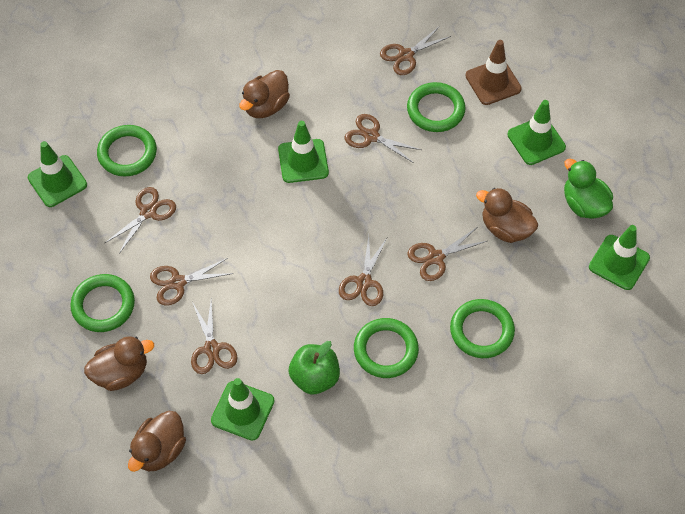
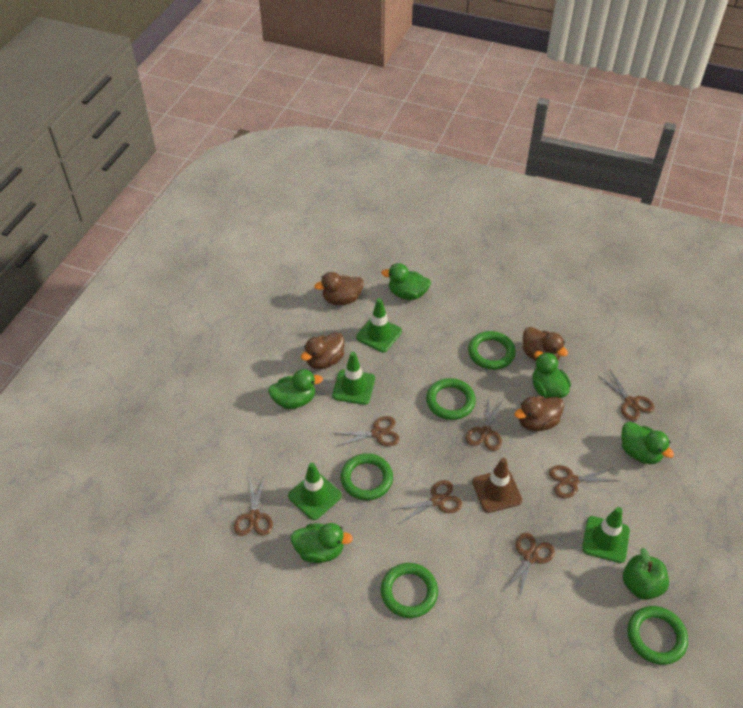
green duck: 1 -> 5
green traffic cone: 5 -> 4

